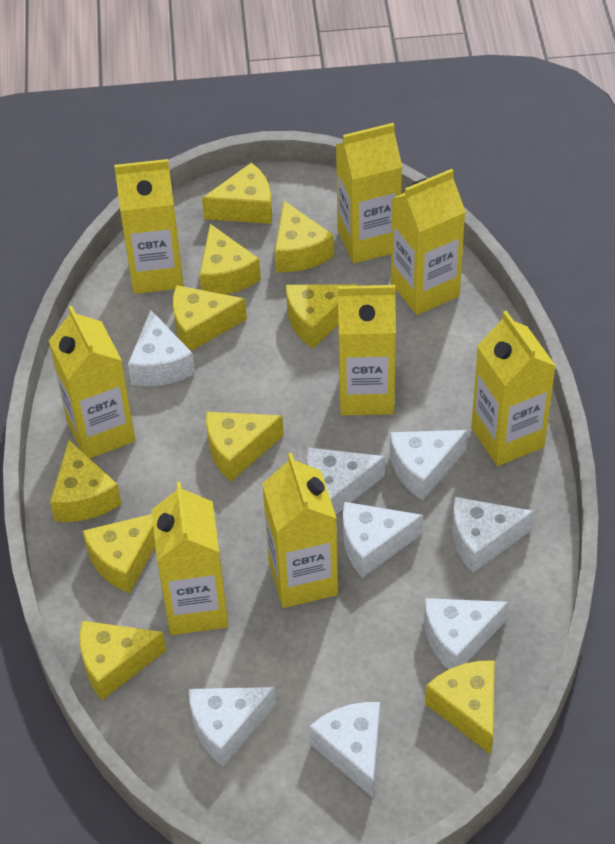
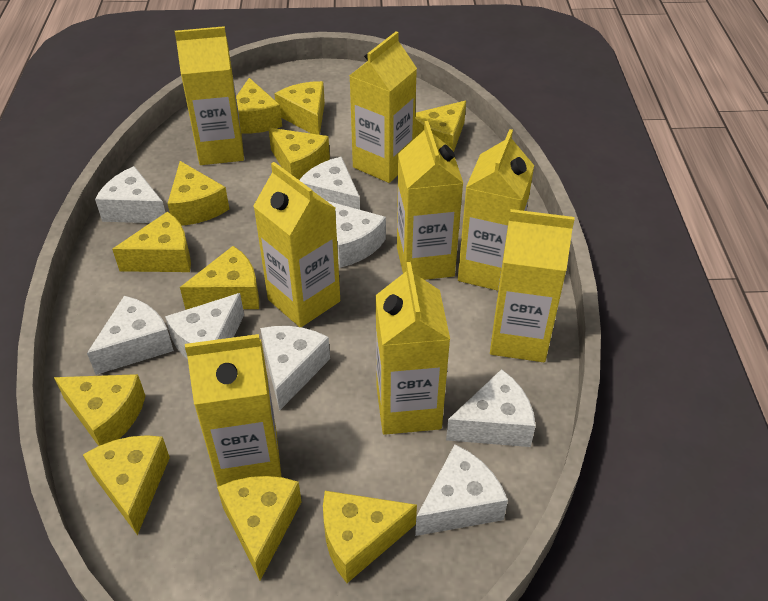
yellow cheese: 10 -> 11

